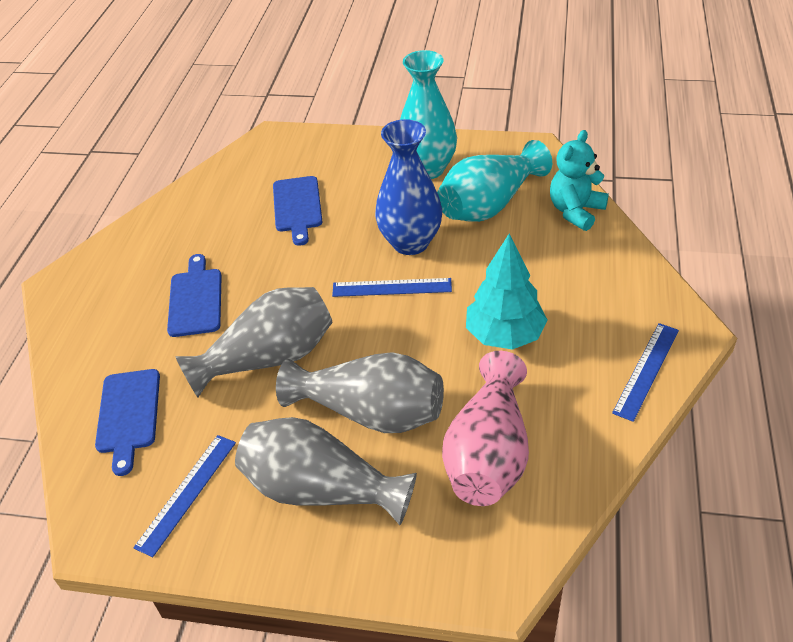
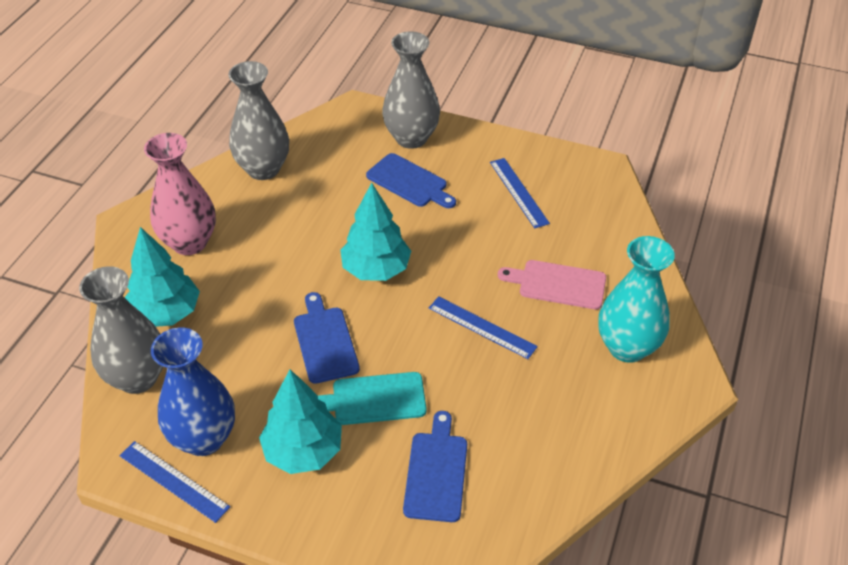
pink cutting board: 0 -> 1
turquoise cutting board: 0 -> 1
turquoise teddy bear: 1 -> 0
turquoise tree: 1 -> 3
turquoise vase: 2 -> 1

